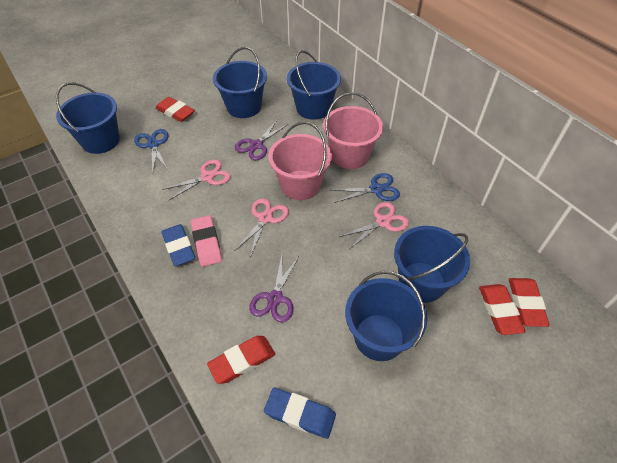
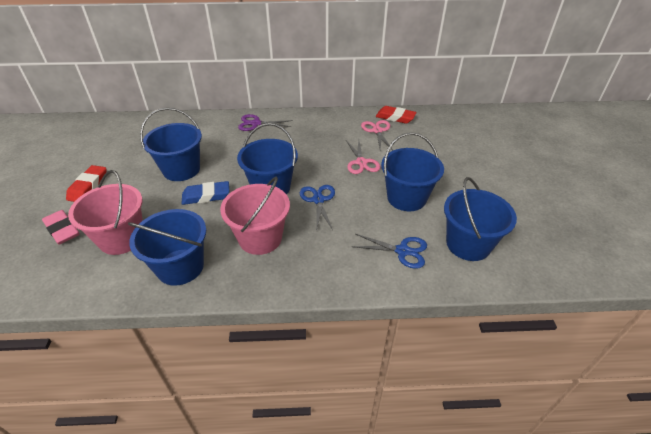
blue eraser: 2 -> 1
pink scissors: 3 -> 2
purple scissors: 2 -> 1
red eraser: 4 -> 2

